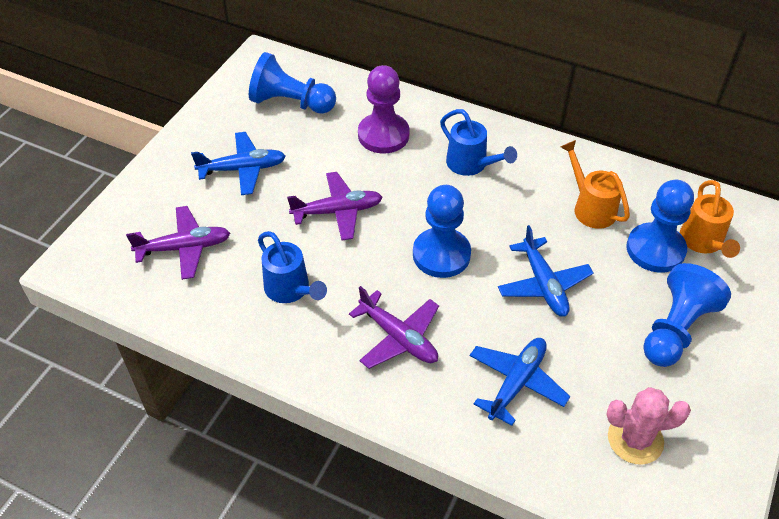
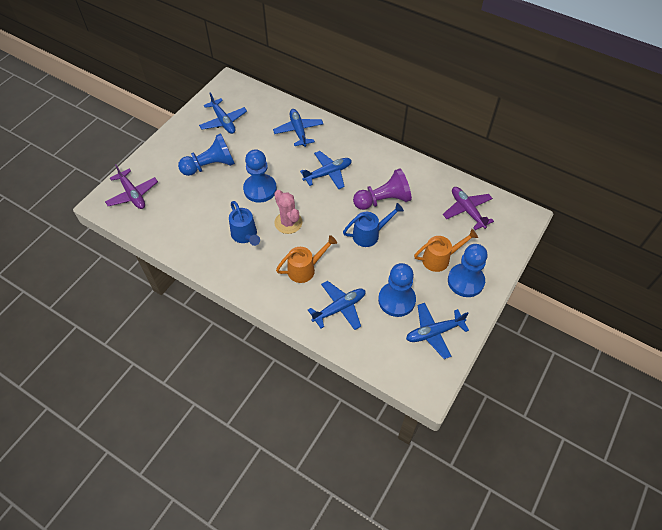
blue plane: 3 -> 5
purple plane: 3 -> 2

